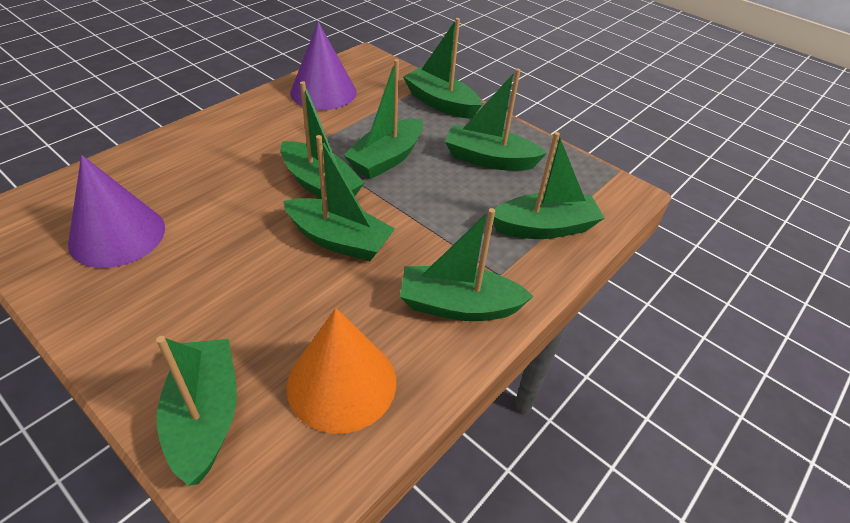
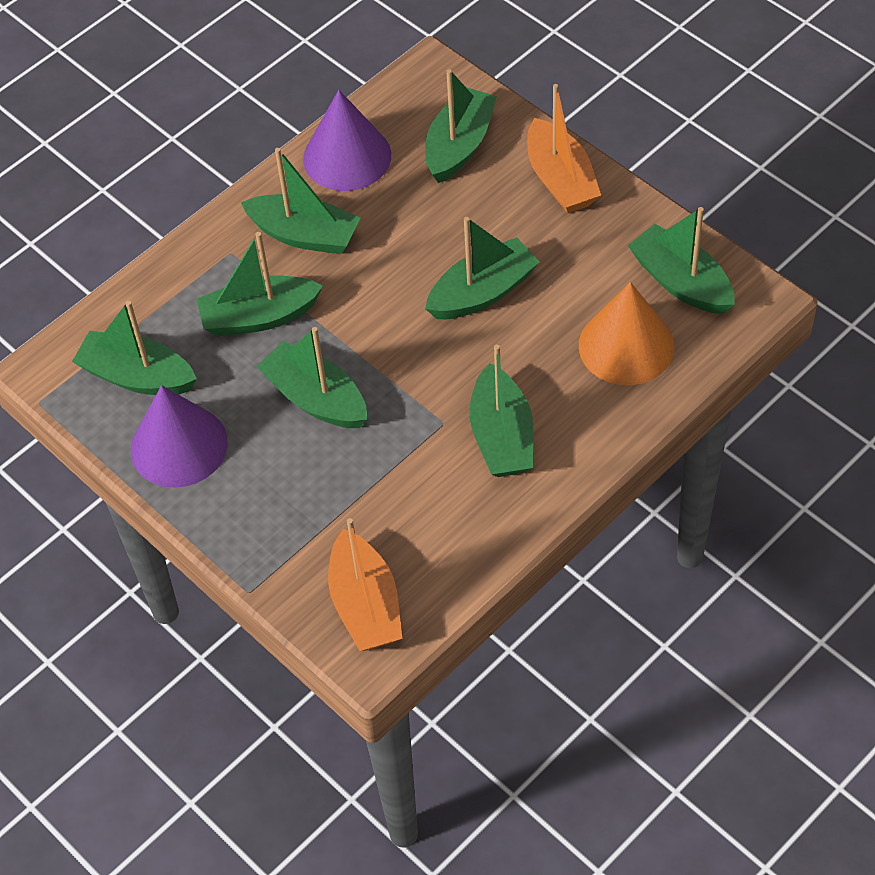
orange boat: 0 -> 2

